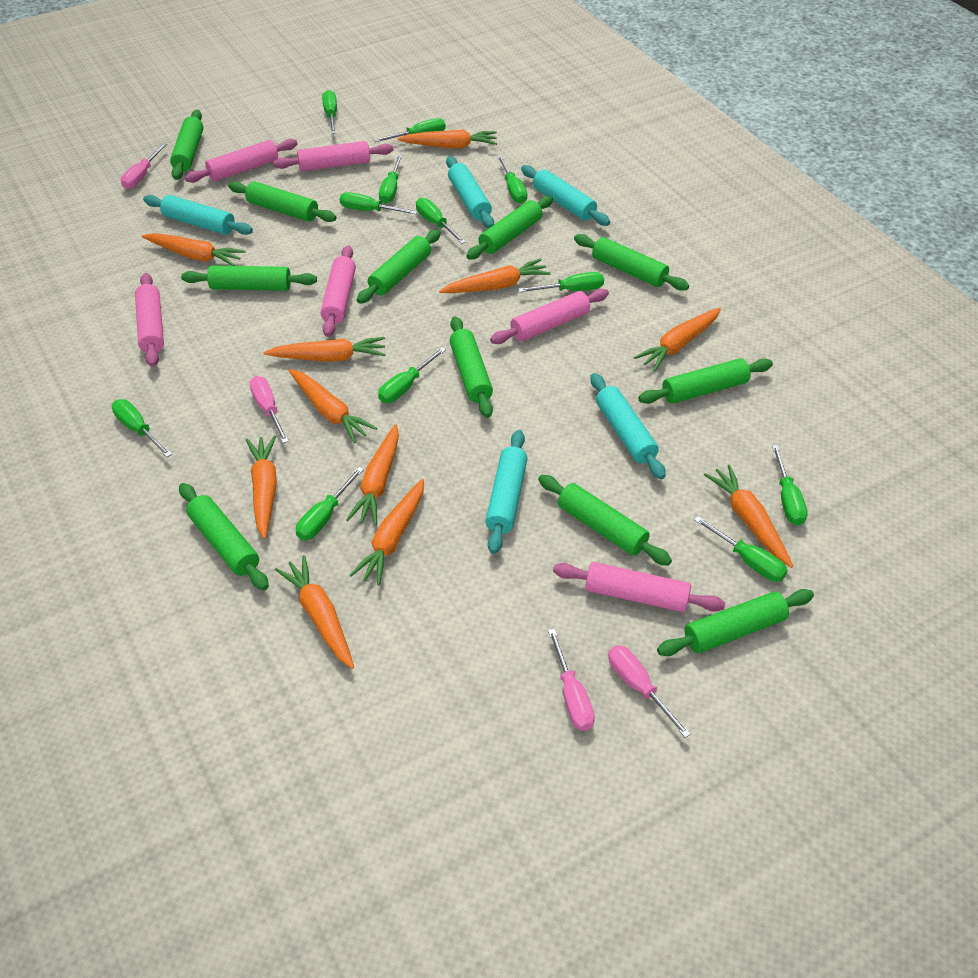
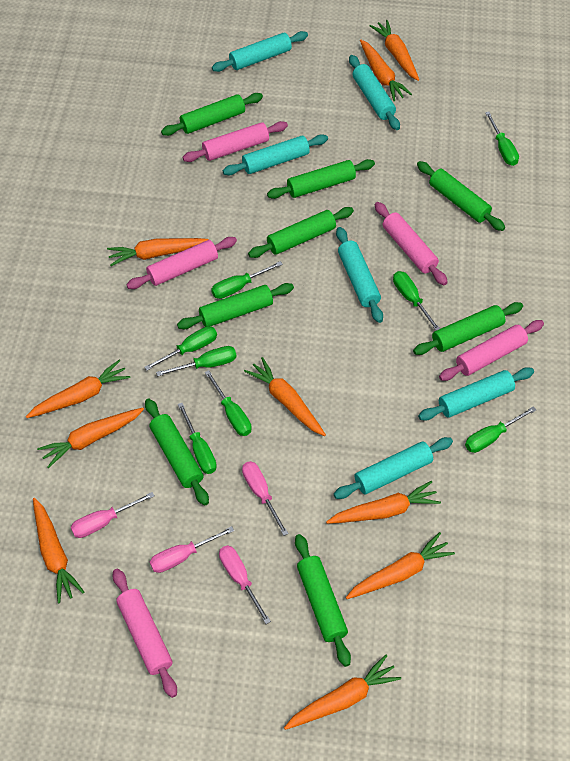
green rolling pin: 11 -> 8
green screwdriver: 12 -> 8
orange carrot: 11 -> 10
pink rolling pin: 6 -> 5
turquoise rolling pin: 5 -> 6

